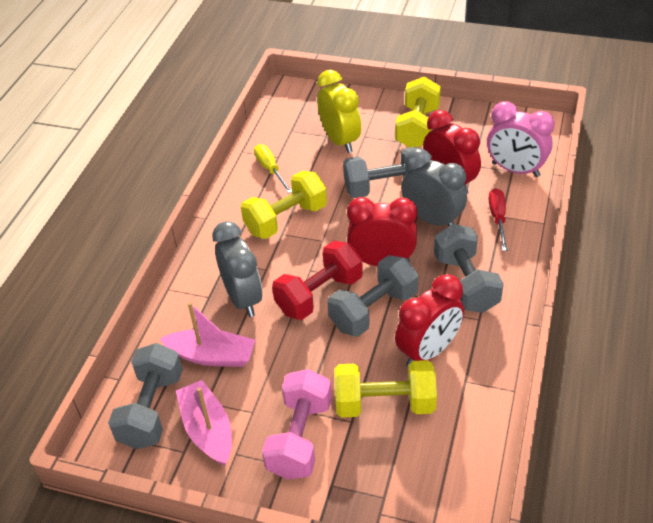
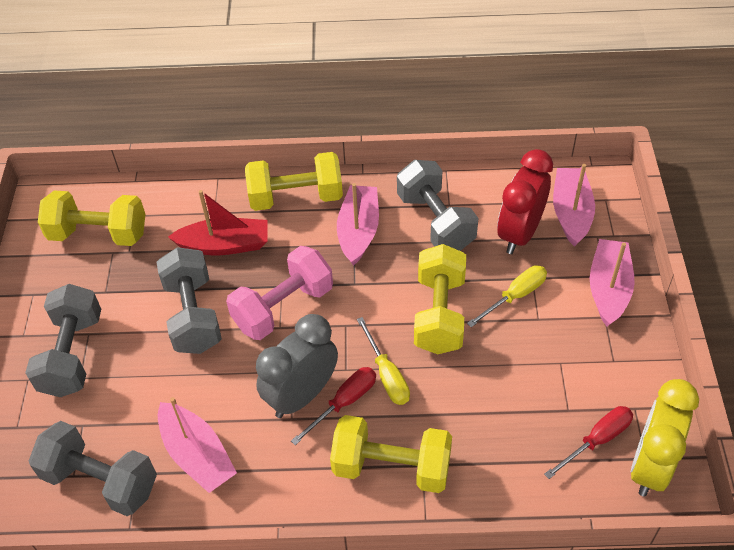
grey clock: 2 -> 1
pink boat: 2 -> 4
pink clock: 1 -> 0
red boat: 0 -> 1
red clock: 3 -> 1
red dumbbell: 1 -> 0
red screwdriver: 1 -> 2
yellow dumbbell: 3 -> 4
yellow screwdriver: 1 -> 2

